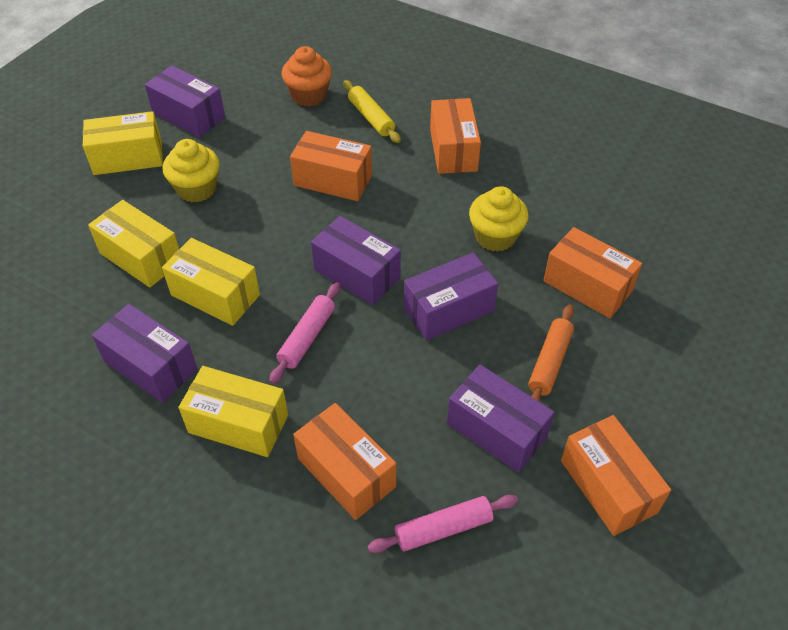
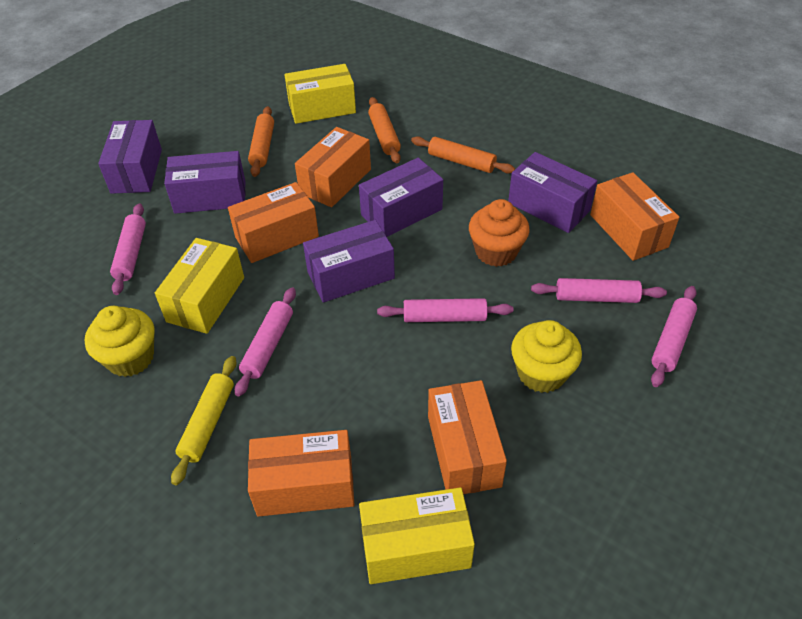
orange rolling pin: 1 -> 3
pink rolling pin: 2 -> 5
yellow box: 4 -> 3

